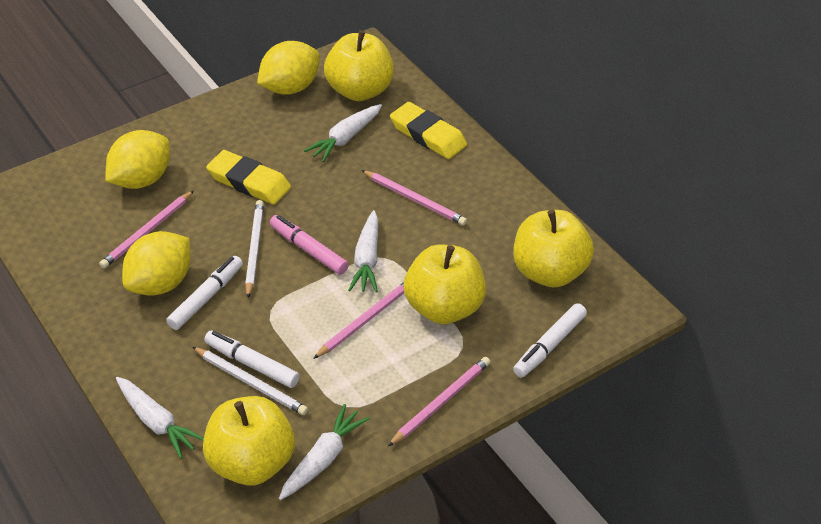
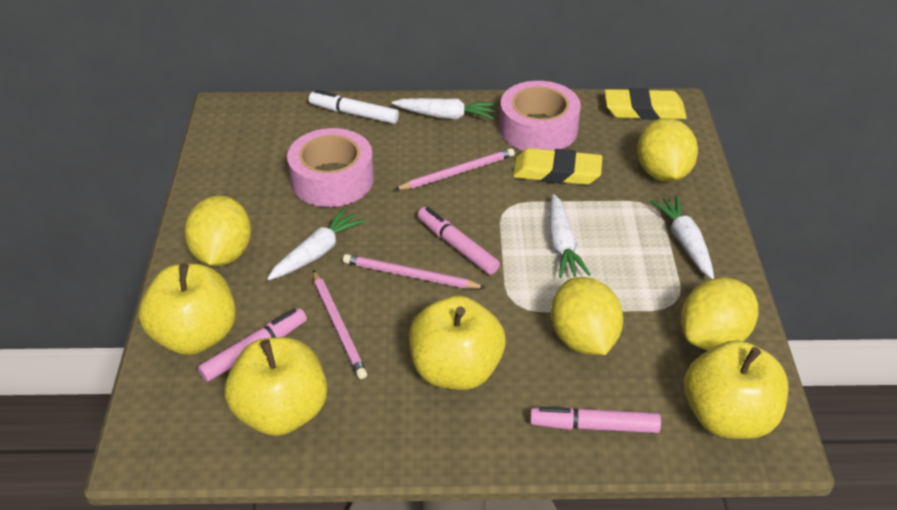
pink marker: 1 -> 3
pink pencil: 4 -> 3
pink tape: 0 -> 2
white marker: 3 -> 1
white pencil: 2 -> 0
yellow lemon: 3 -> 4

